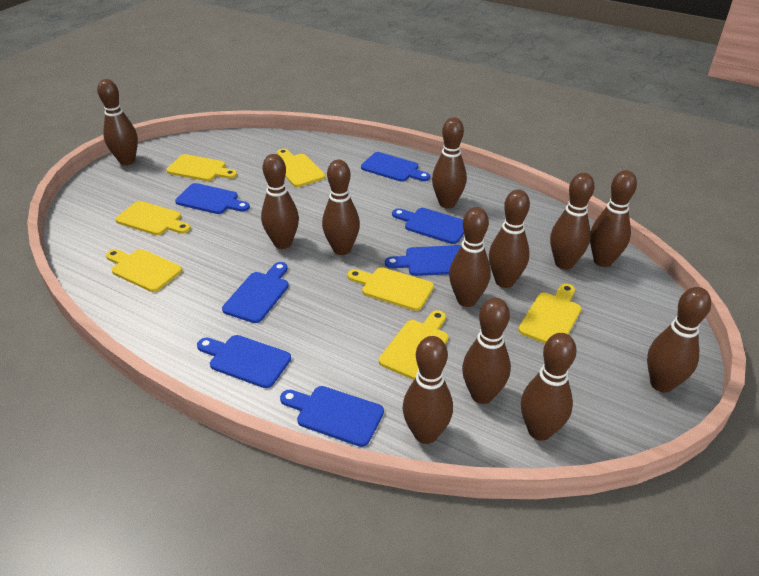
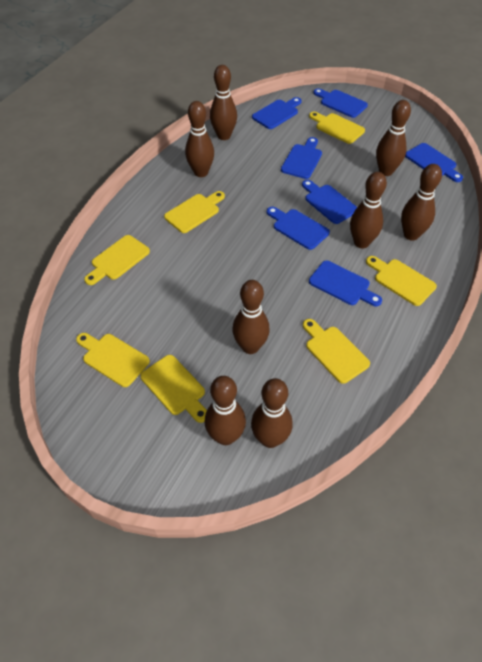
brown bowling pin: 12 -> 8

